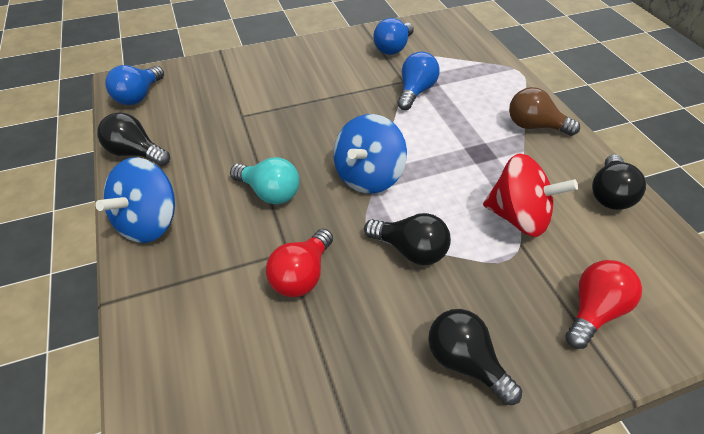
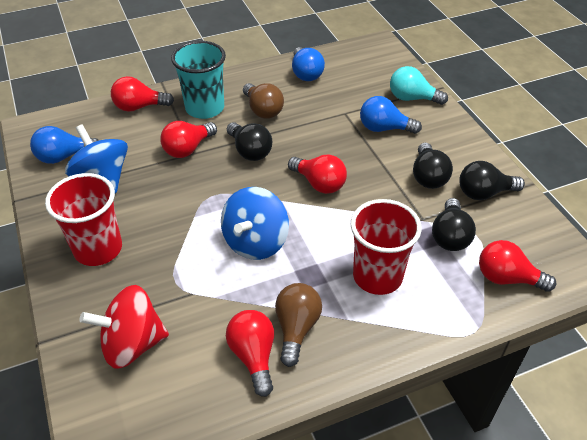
brown light bulb: 1 -> 2
red cup: 0 -> 2
red light bulb: 2 -> 5
turquoise cup: 0 -> 1

